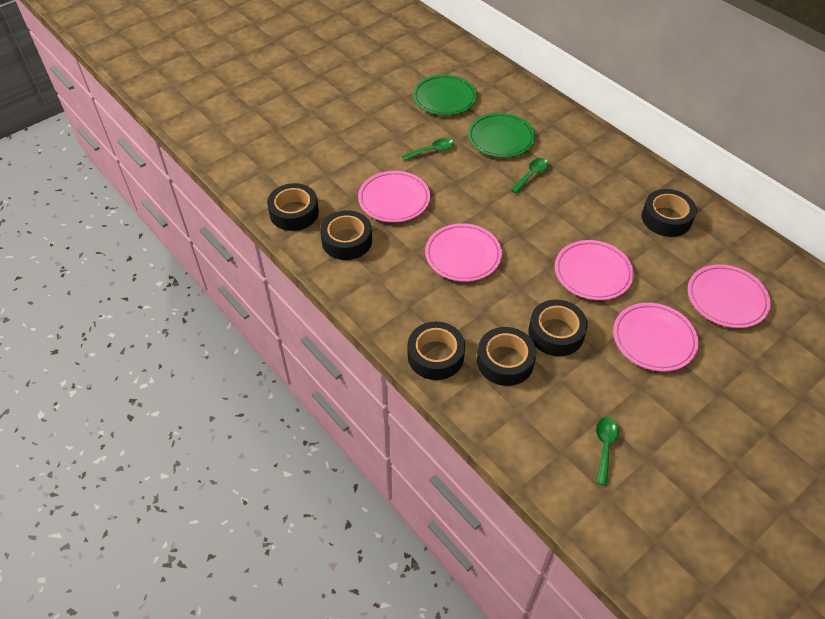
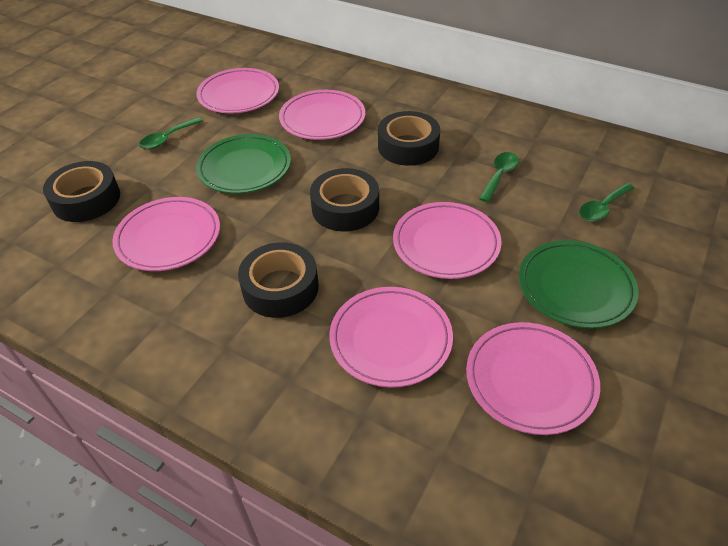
black tape: 6 -> 4
pink plate: 5 -> 6

